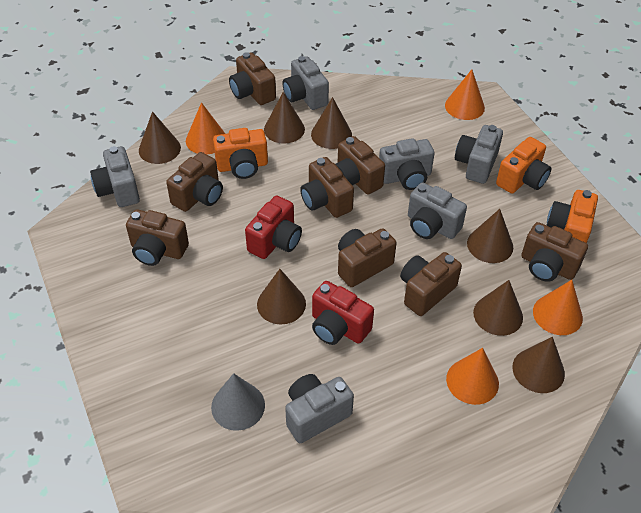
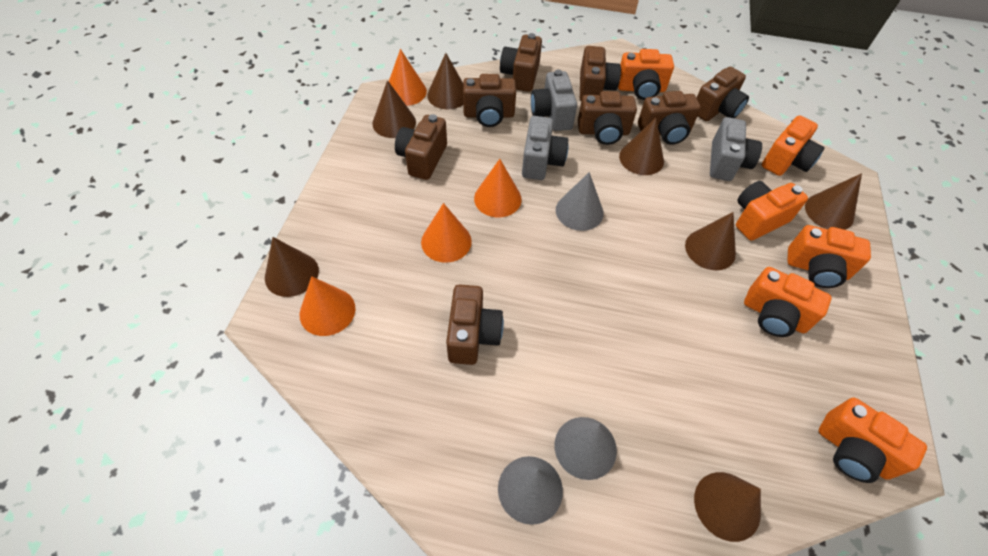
grey camera: 6 -> 3
grey cone: 1 -> 3
orange camera: 3 -> 6
red camera: 2 -> 0

